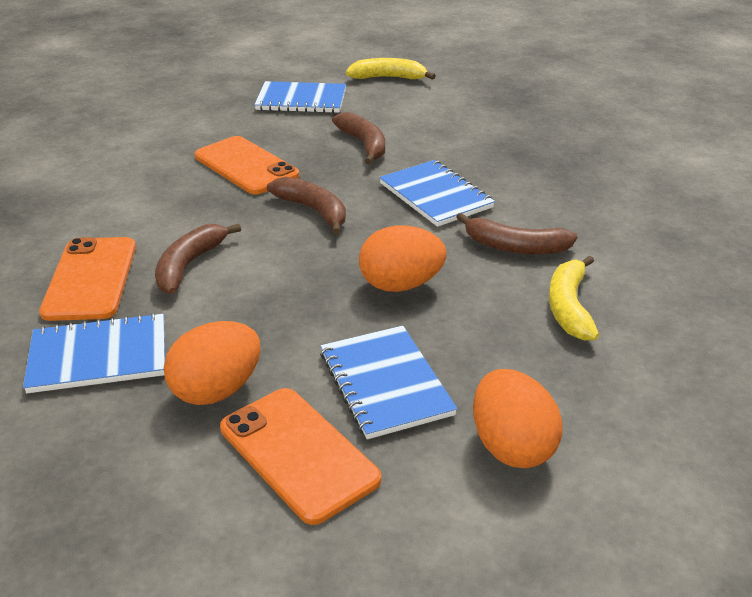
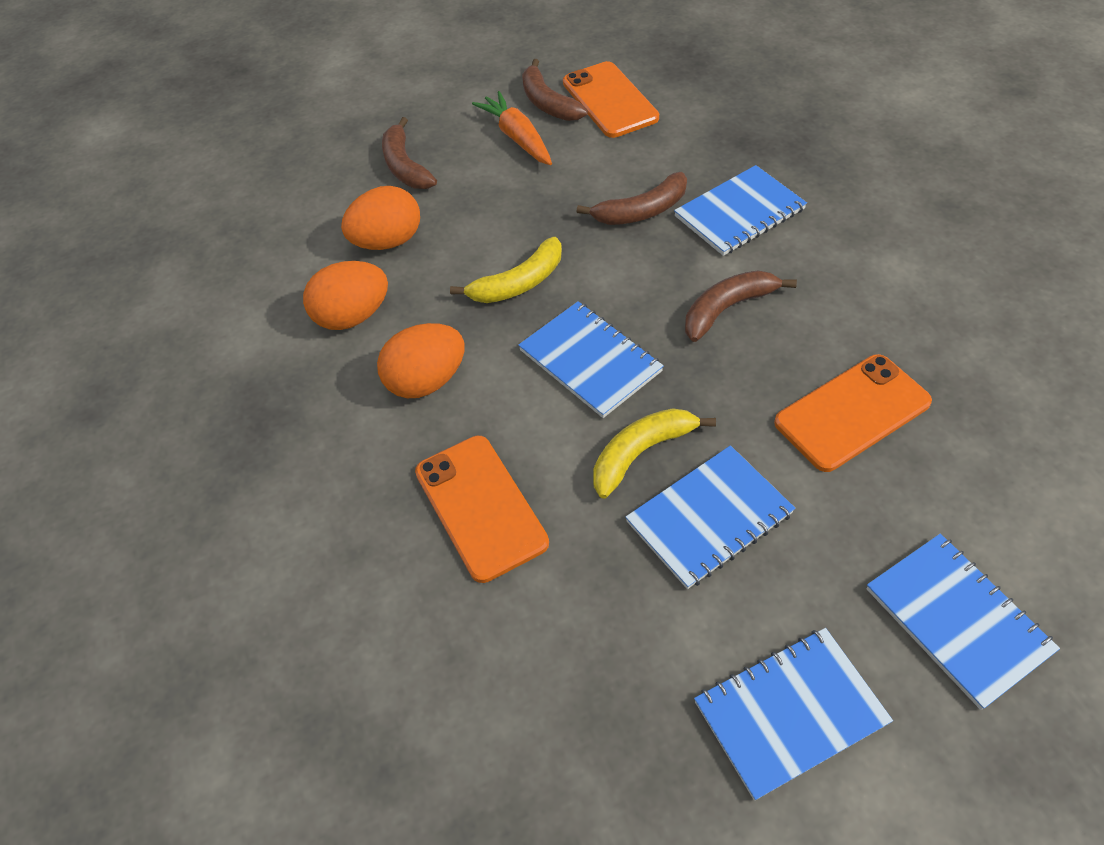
blue notebook: 4 -> 5
orange carrot: 0 -> 1

